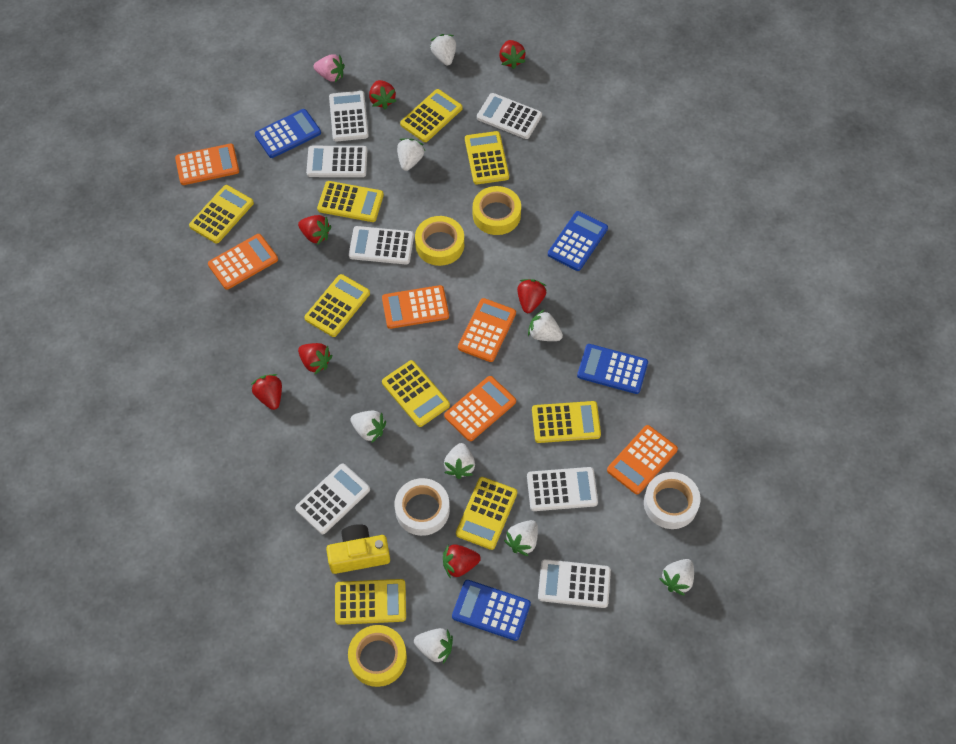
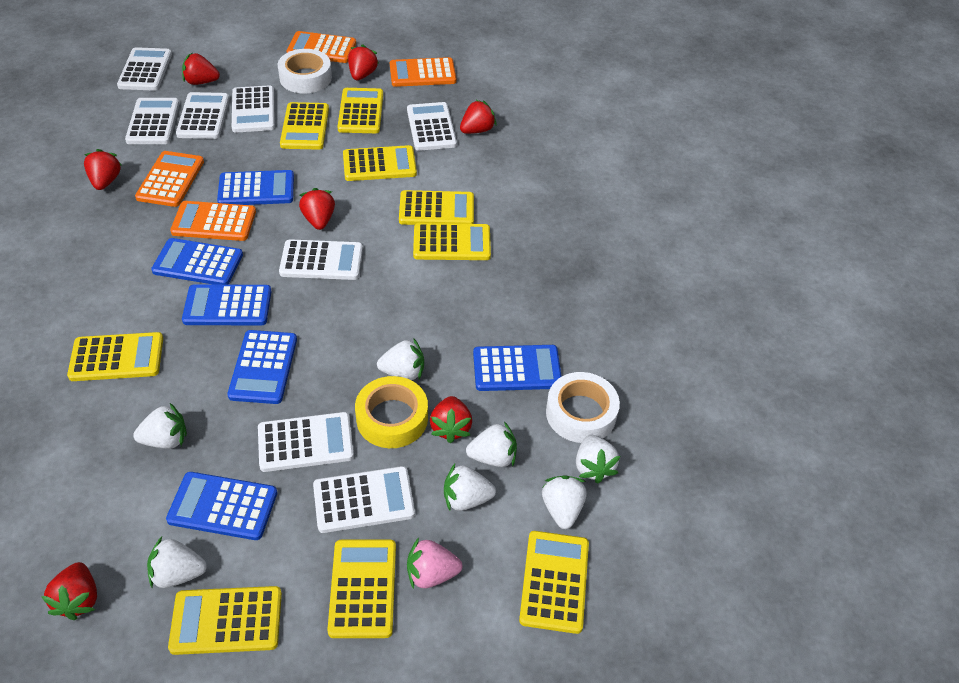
blue calculator: 4 -> 6
orange calculator: 6 -> 4
white calculator: 7 -> 8
white strawberry: 8 -> 7
yellow camera: 1 -> 0
yellow tape: 3 -> 1

